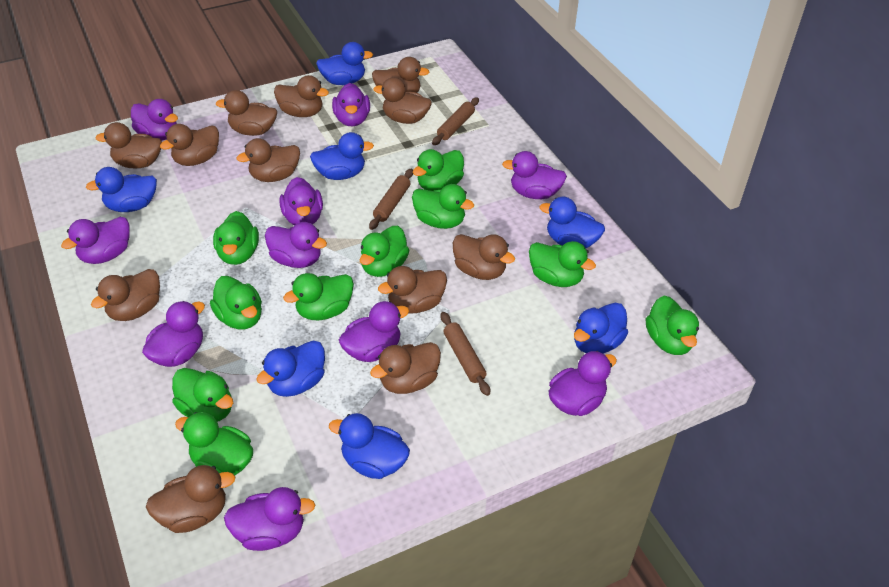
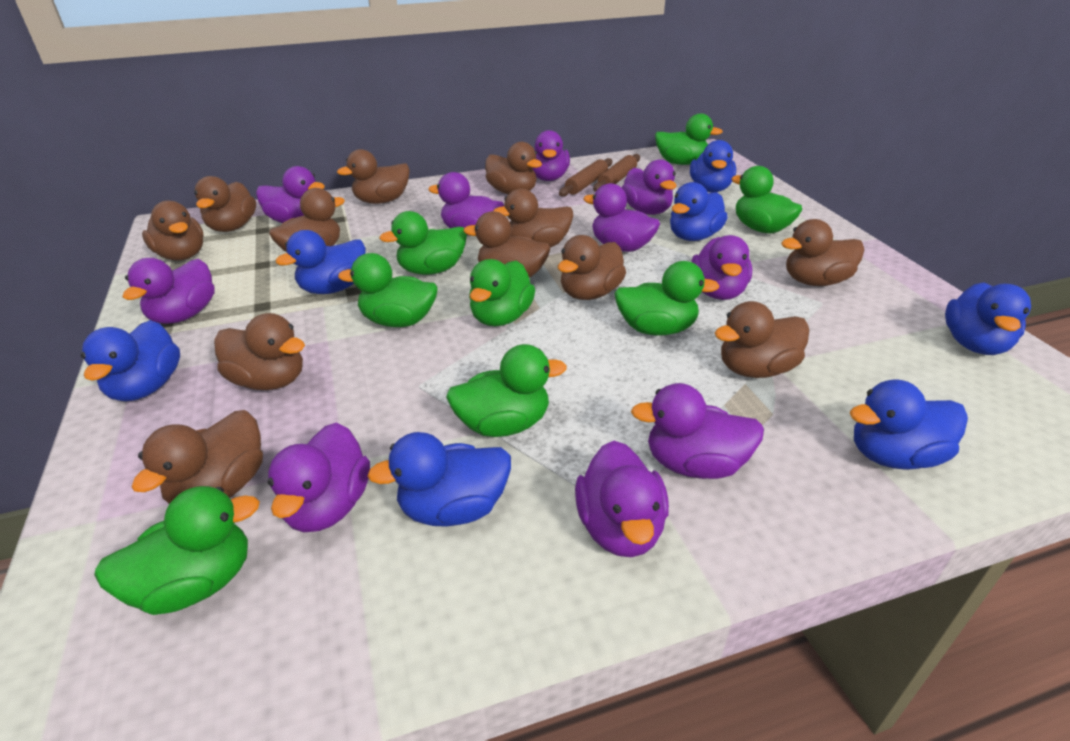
brown rolling pin: 3 -> 2
green duck: 10 -> 8

